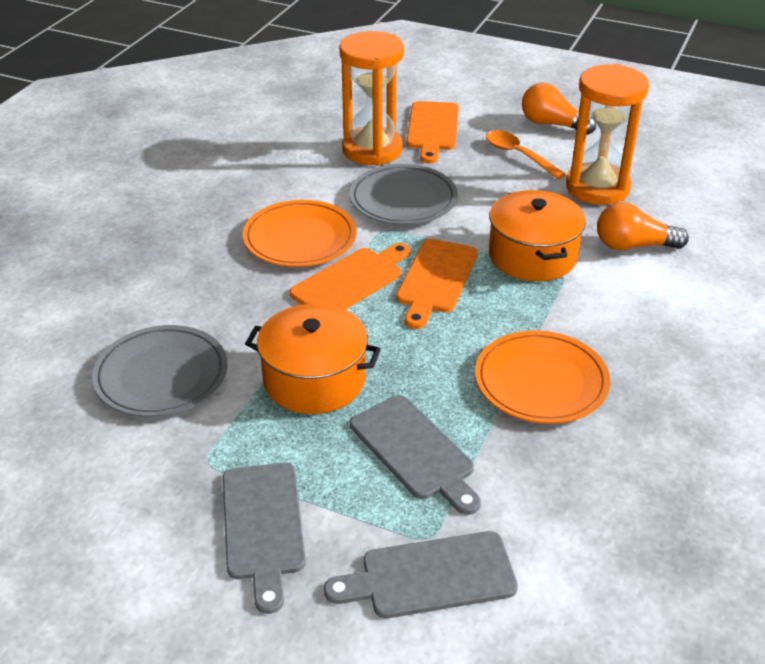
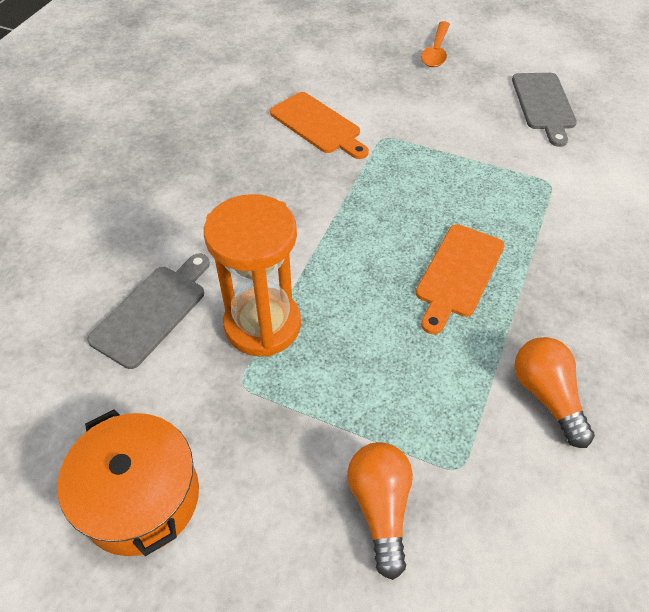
grey cutting board: 3 -> 2
grey plate: 2 -> 0
orange cutting board: 3 -> 2
orange hourglass: 2 -> 1
orange plate: 2 -> 0
orange pot: 2 -> 1

